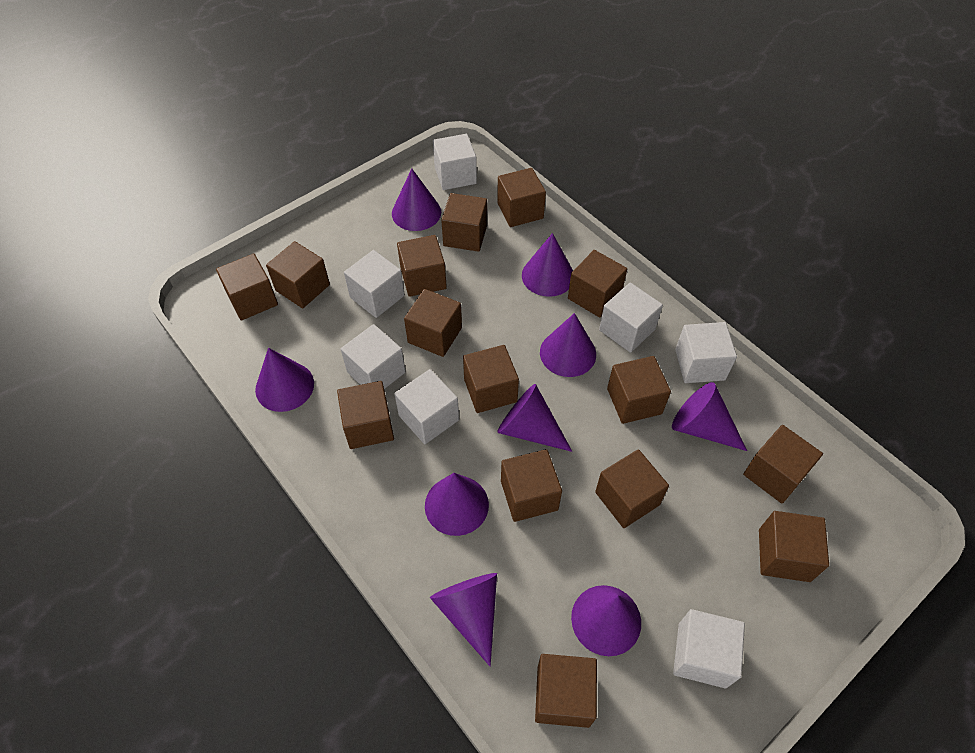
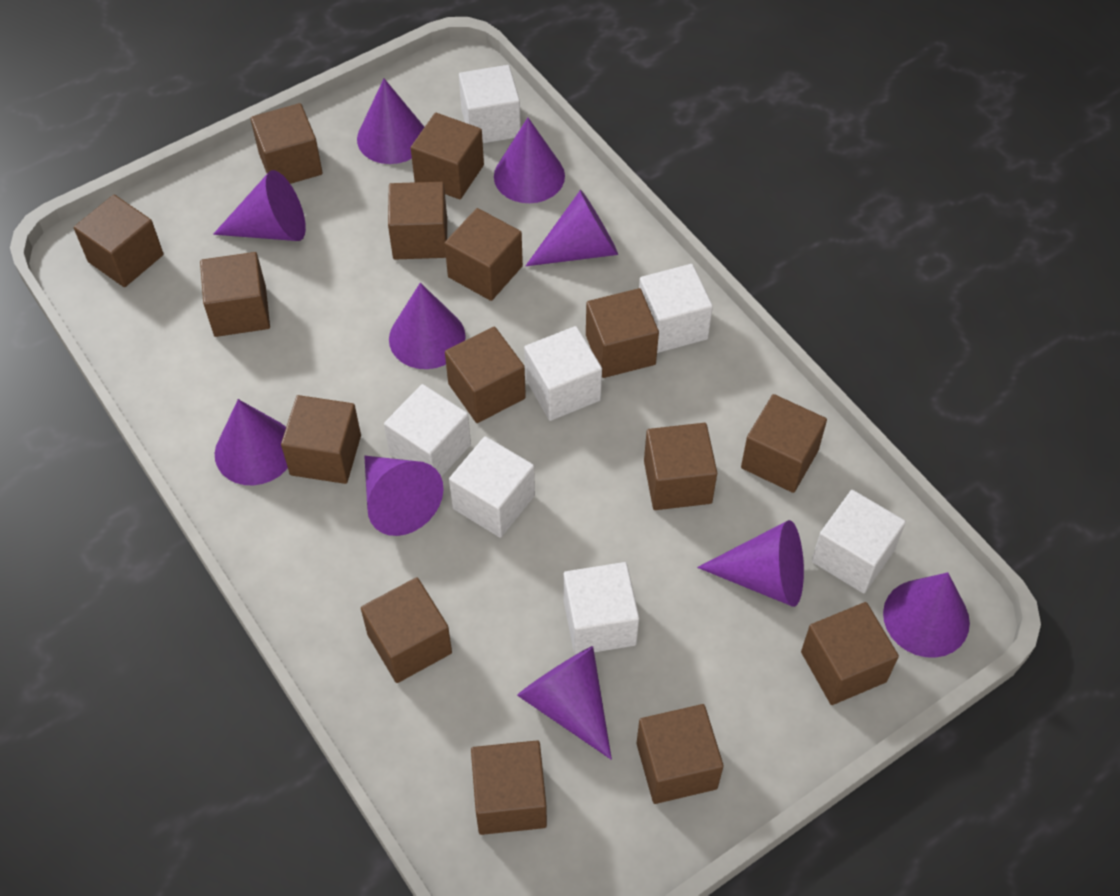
purple cone: 9 -> 10

